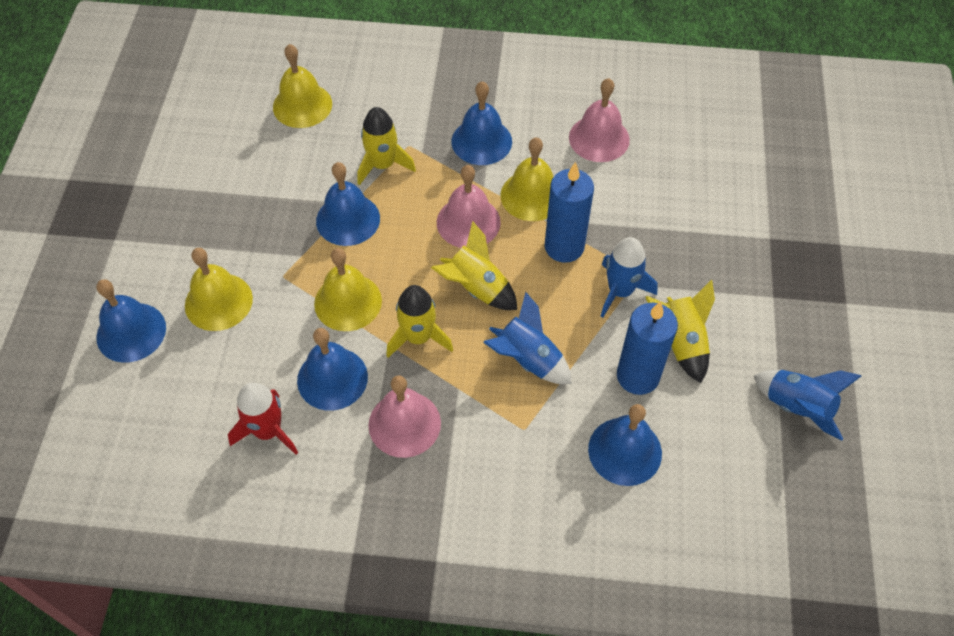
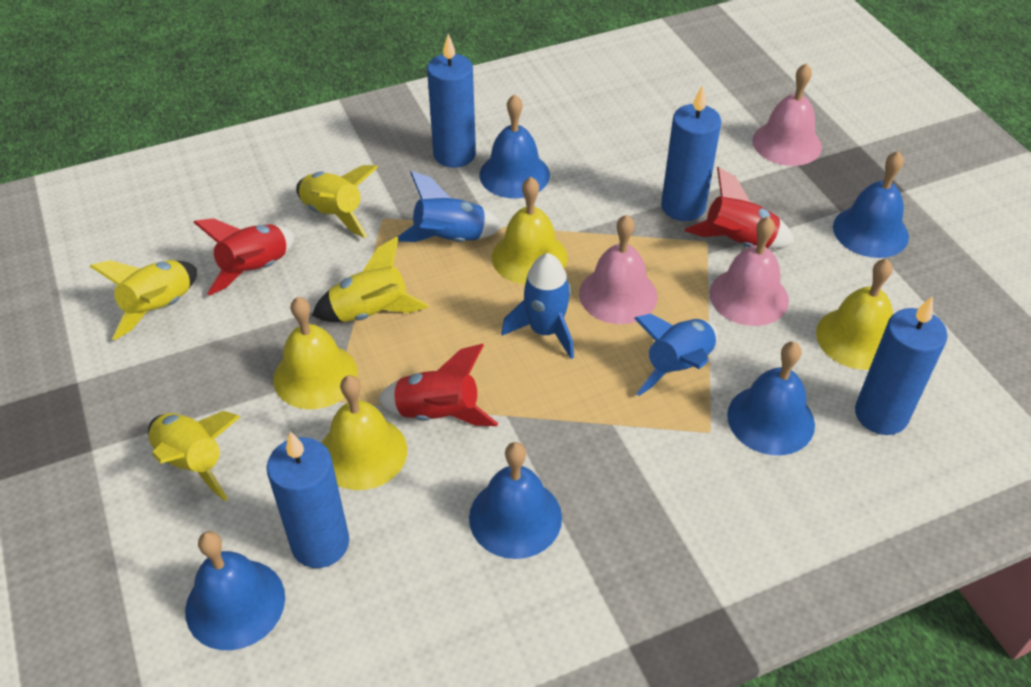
blue candle: 2 -> 4
red rocket: 1 -> 3

